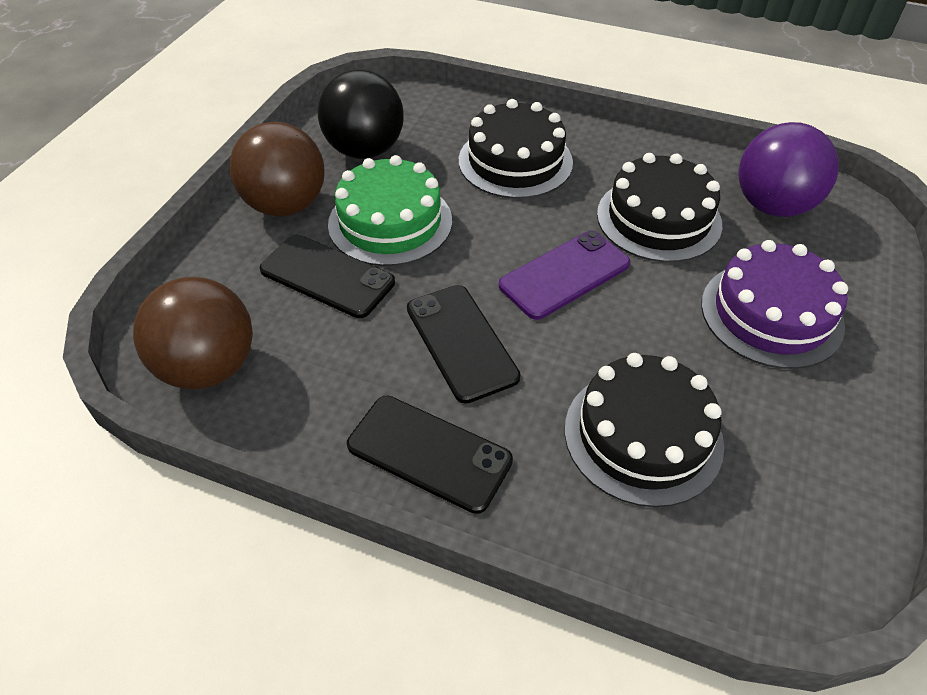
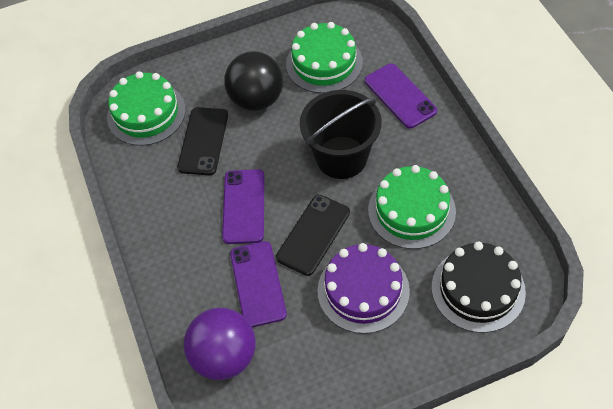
black bucket: 0 -> 1
black cake: 3 -> 1
black phone: 3 -> 2
brown ball: 2 -> 0
green cake: 1 -> 3
purple phone: 1 -> 3

